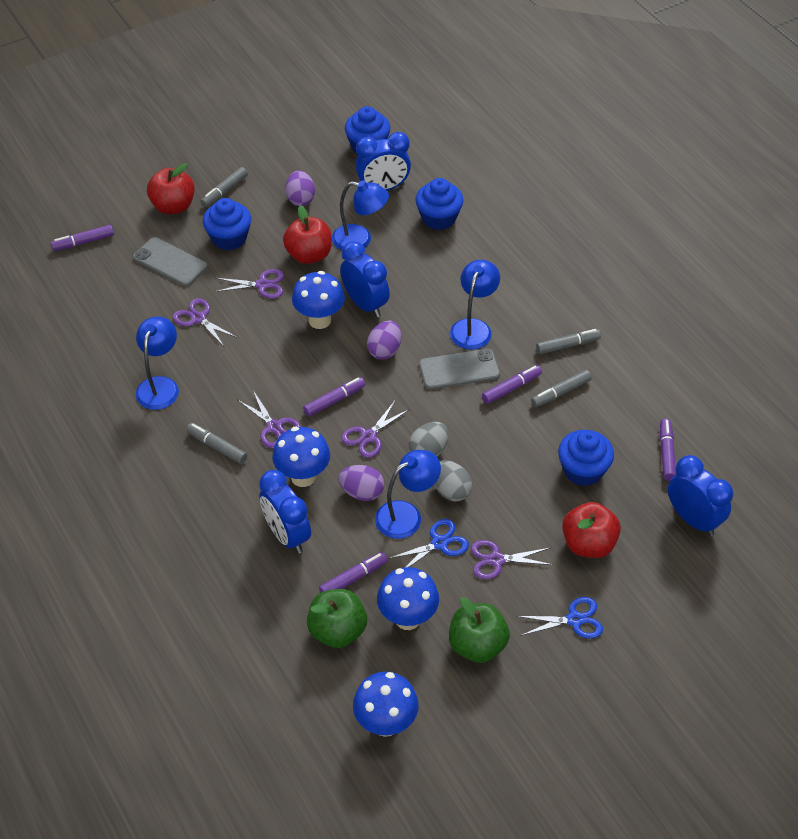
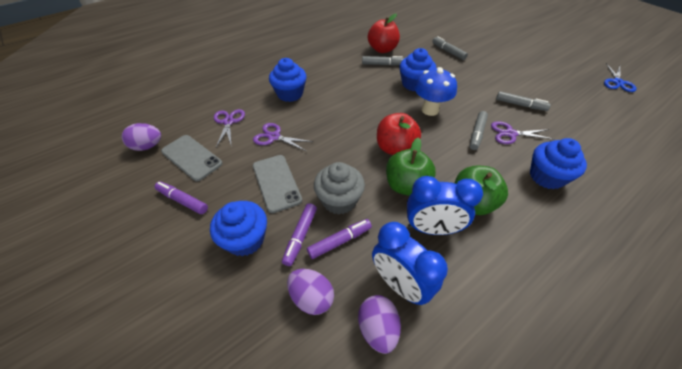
blue clock: 4 -> 2
blue lamp: 4 -> 0
blue mushroom: 4 -> 1
blue scissors: 2 -> 1
grey cupcake: 0 -> 1
grey egg: 2 -> 0
purple marker: 5 -> 3
purple scissors: 5 -> 3
red apple: 3 -> 2

